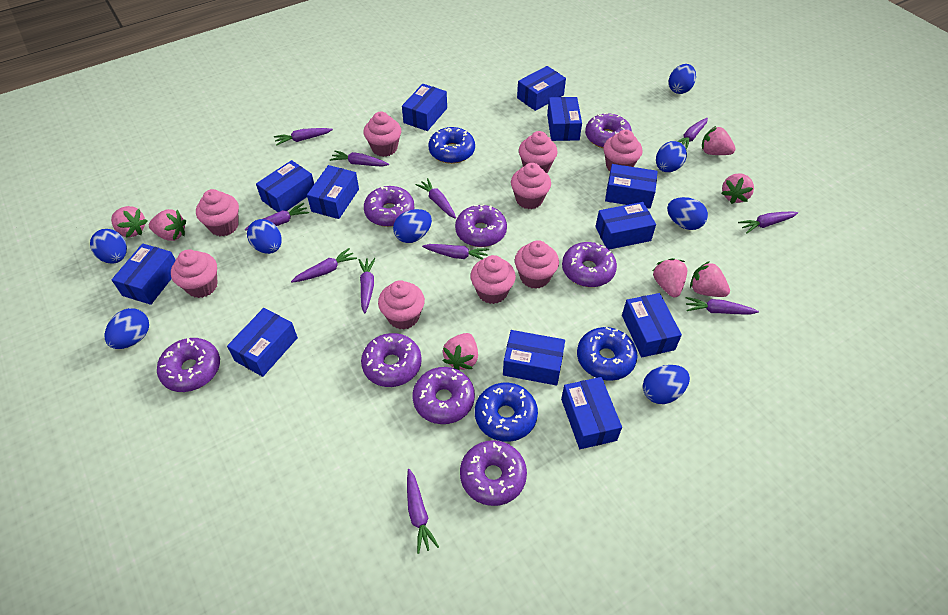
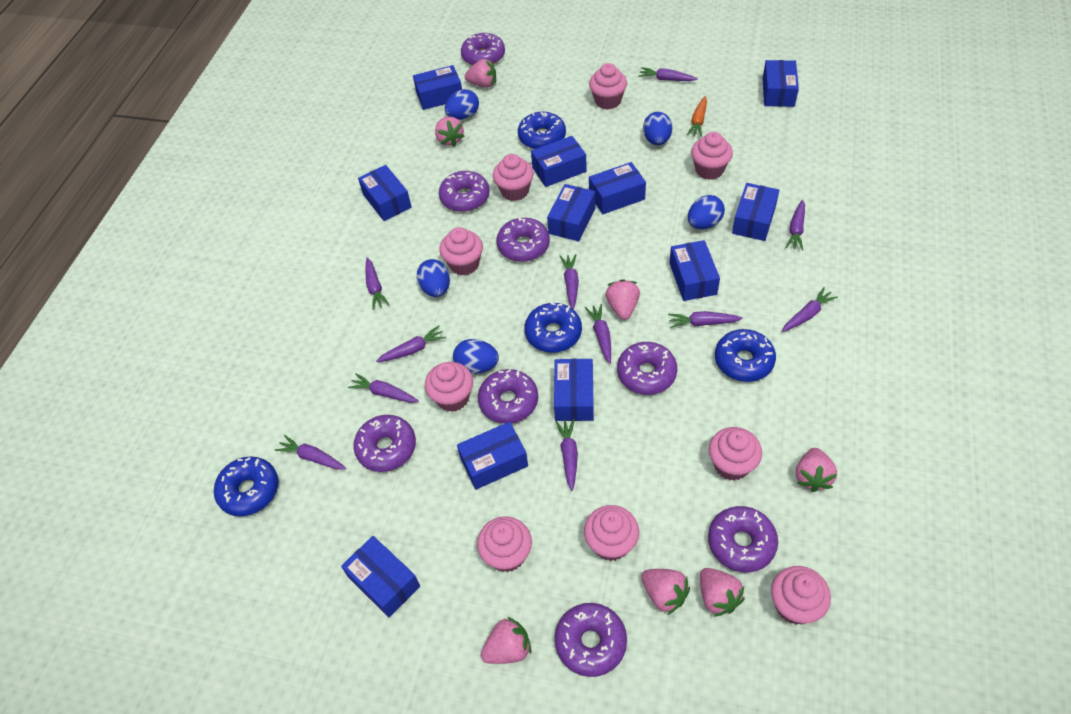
blue box: 12 -> 11
blue donut: 3 -> 4
blue egg: 8 -> 5
orange carrot: 0 -> 1

